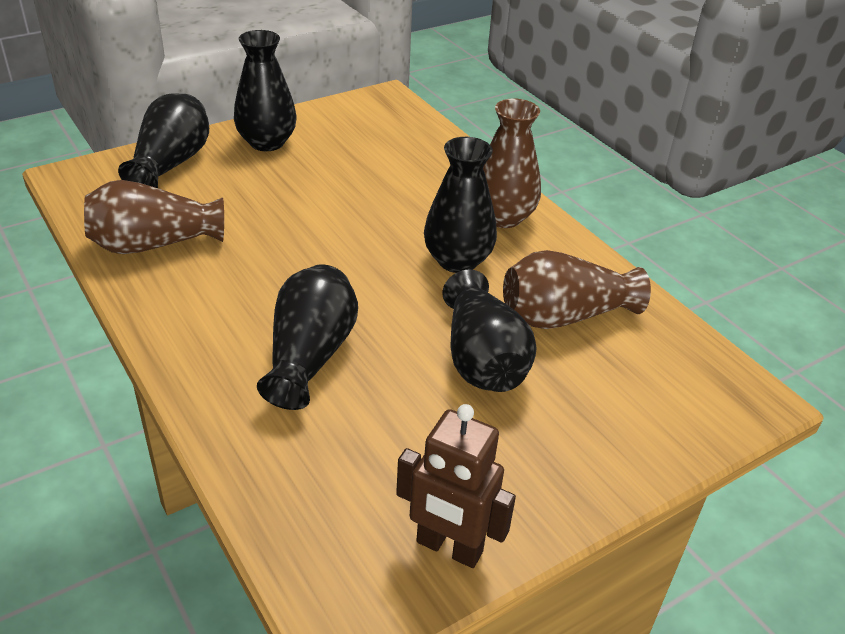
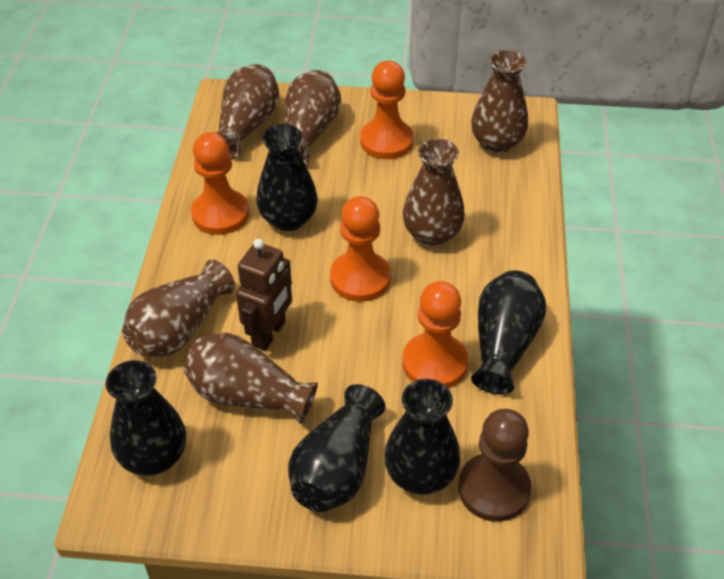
brown pawn: 0 -> 1
brown vase: 3 -> 6
orange pawn: 0 -> 4

